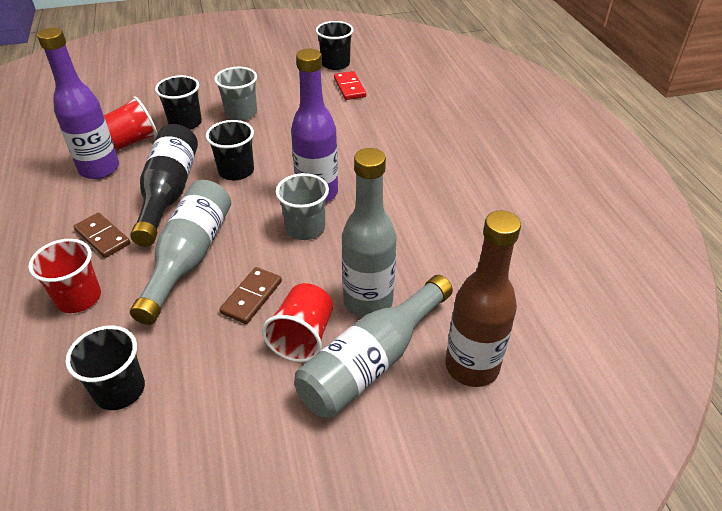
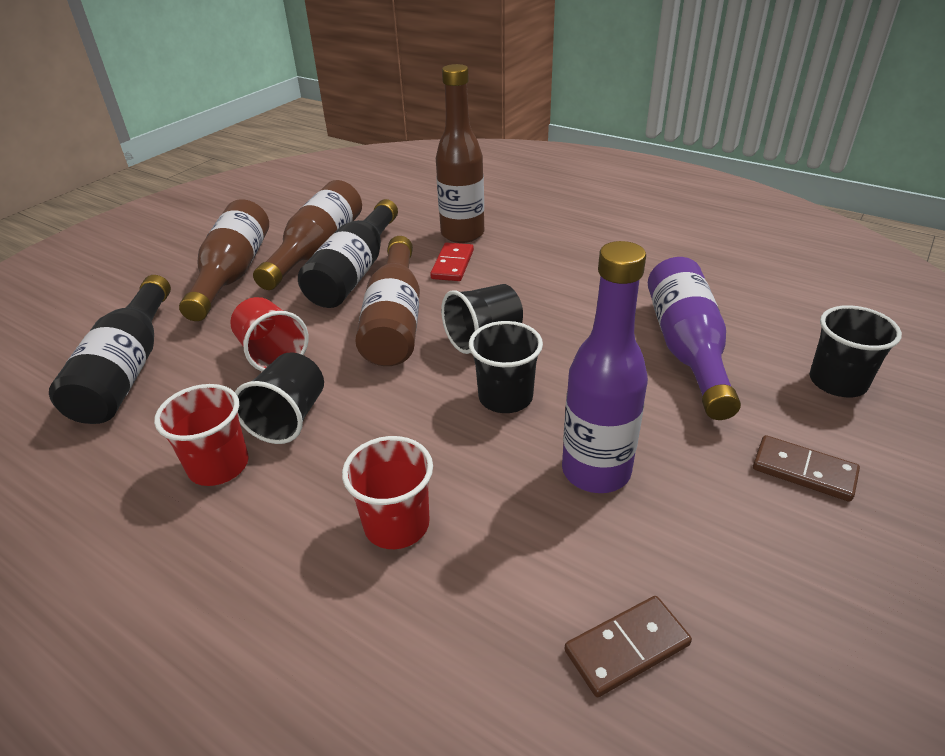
black bottle: 1 -> 2
brown bottle: 1 -> 4
grey bottle: 3 -> 0
grey cup: 2 -> 0

